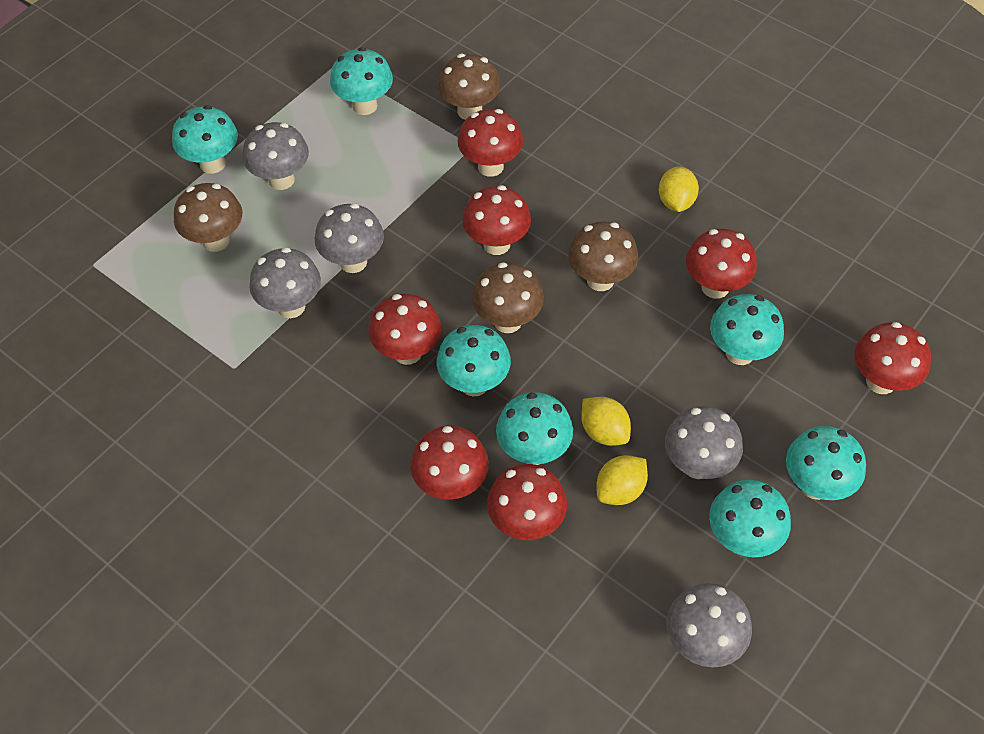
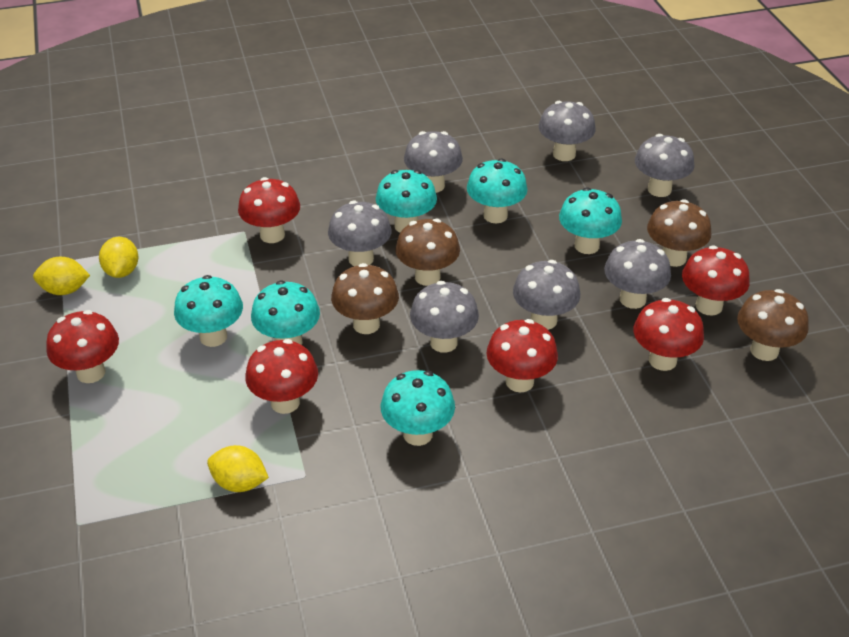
grey mushroom: 5 -> 7
red mushroom: 7 -> 6
turquoise mushroom: 7 -> 6

